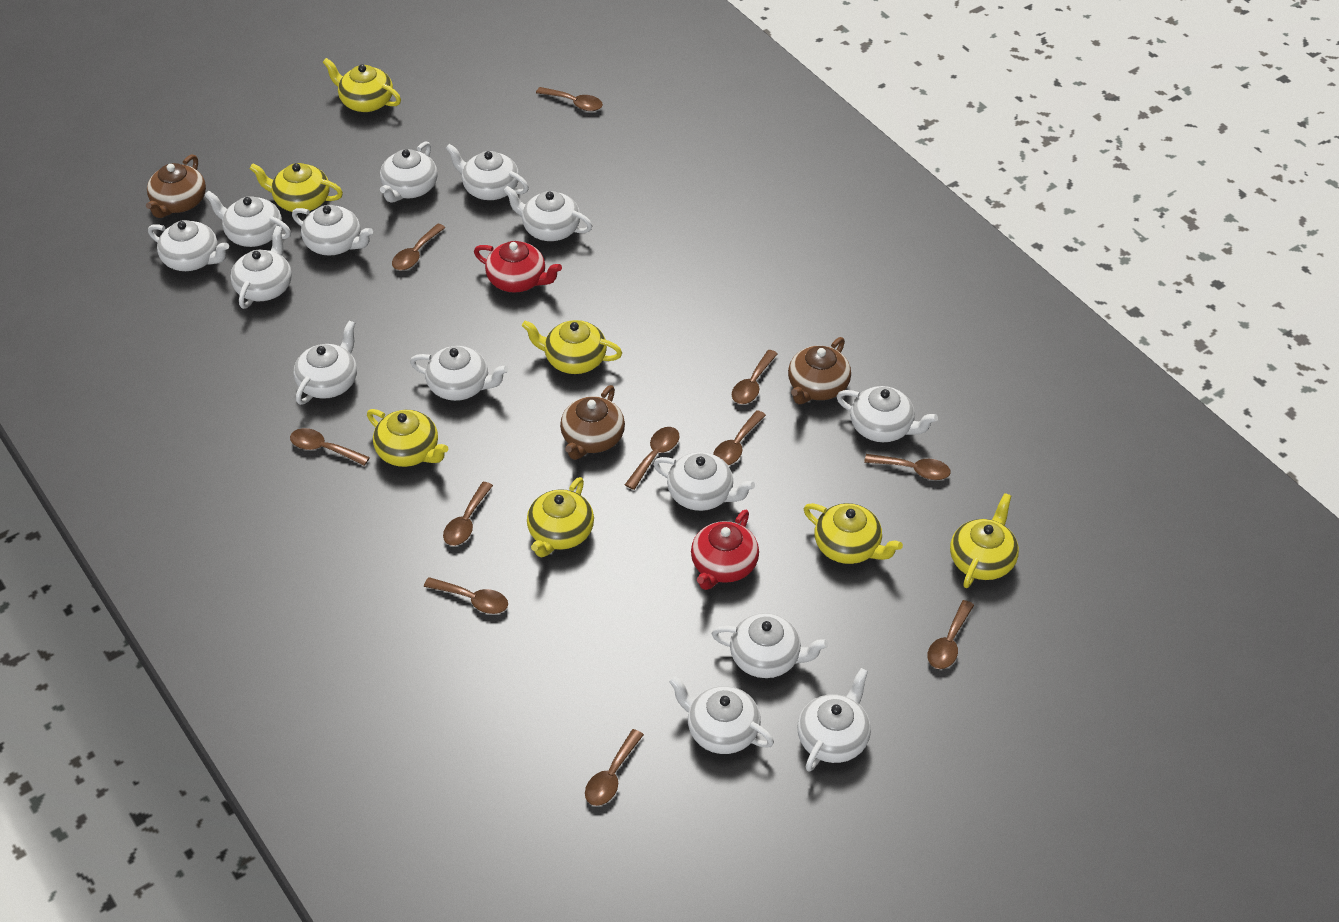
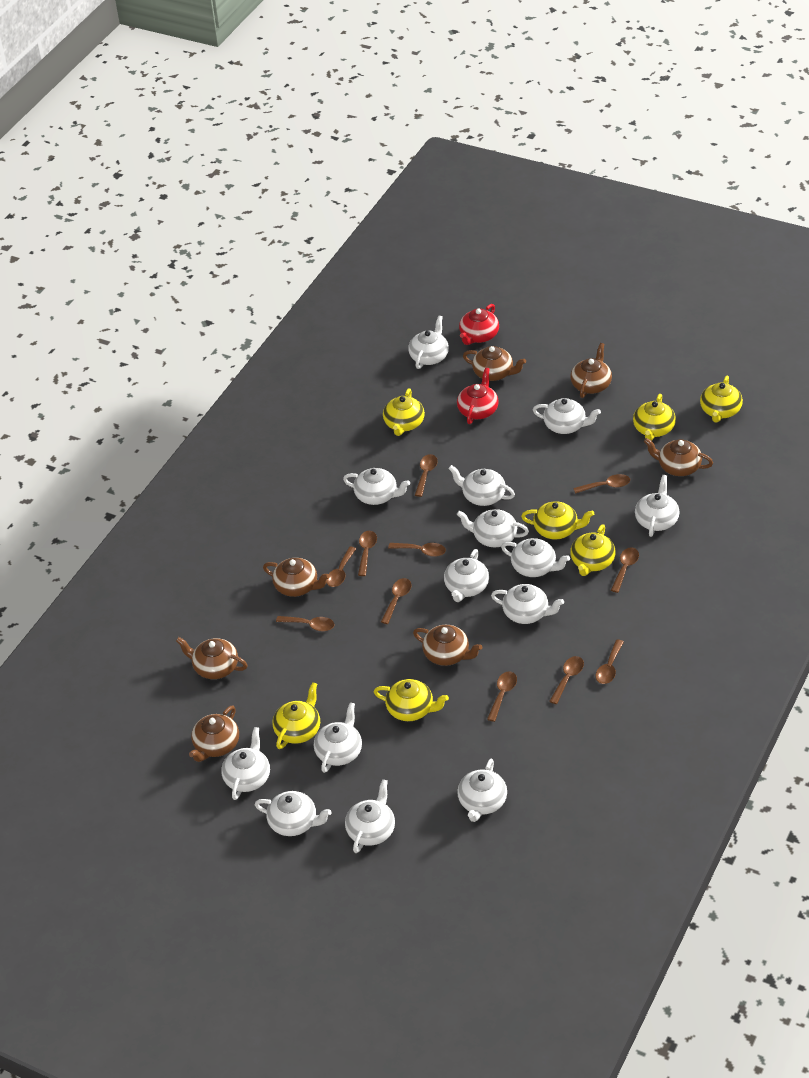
brown teapot: 3 -> 7

